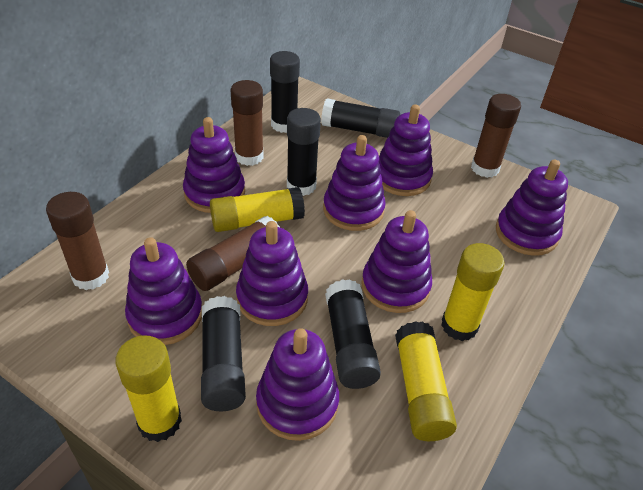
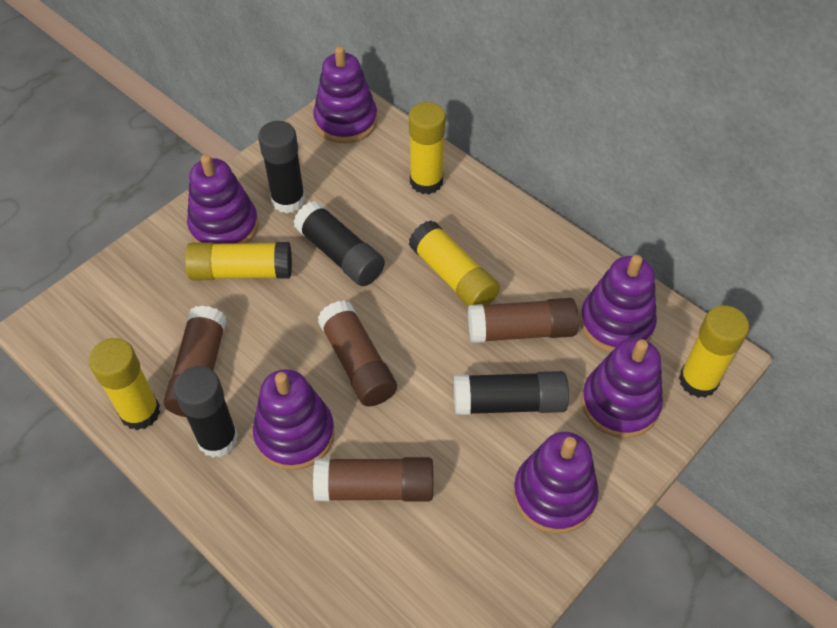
black glue stick: 5 -> 4
purple stacking toy: 8 -> 6
yellow glue stick: 4 -> 5

